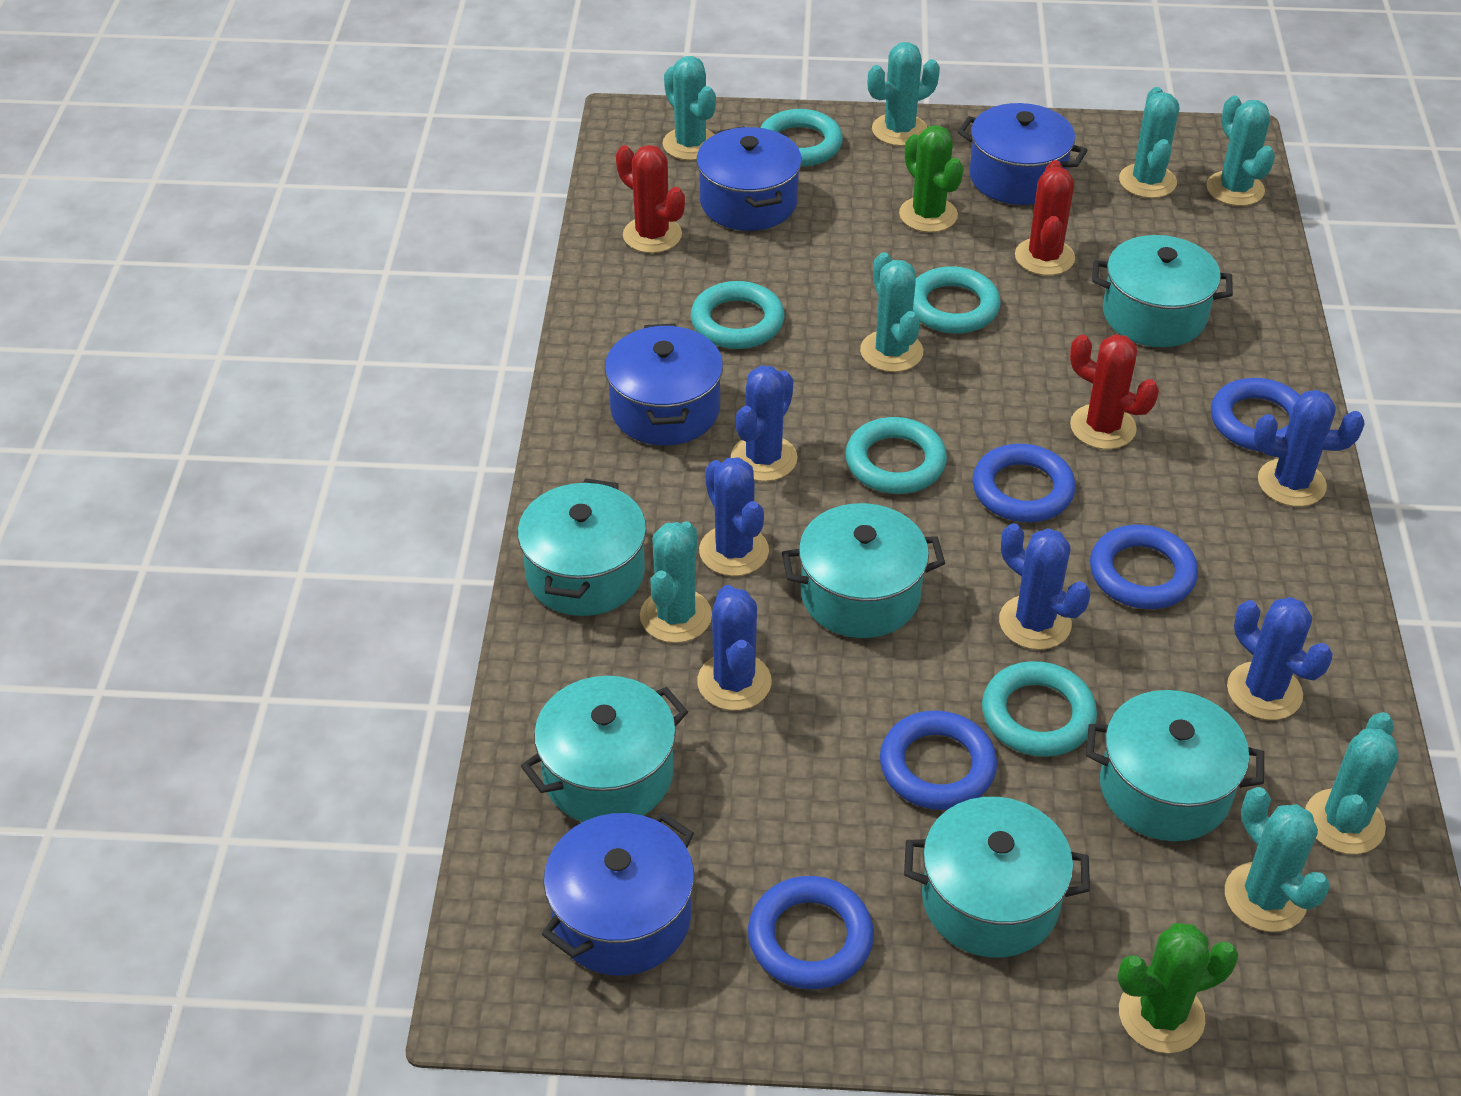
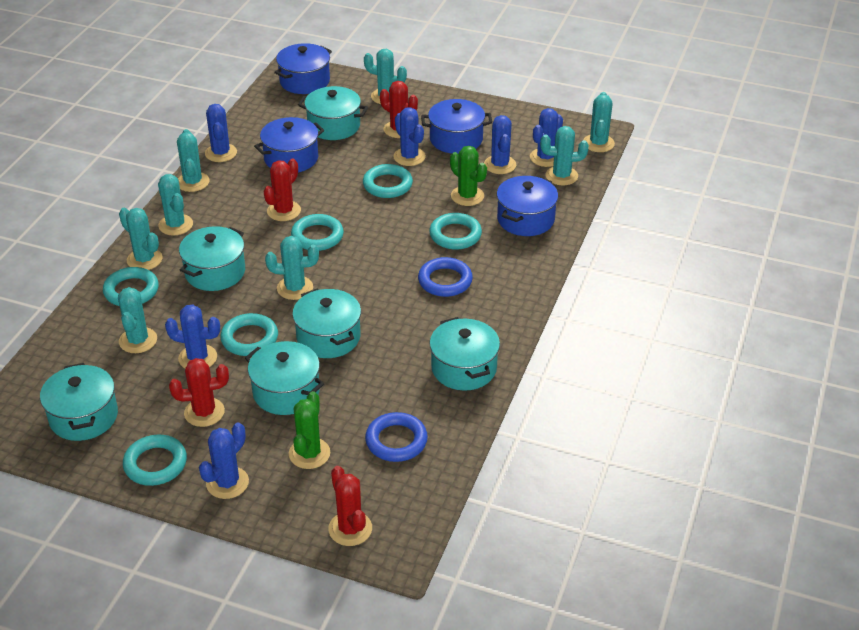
blue ring: 5 -> 2
red cactus: 3 -> 4
turquoise ring: 5 -> 6

